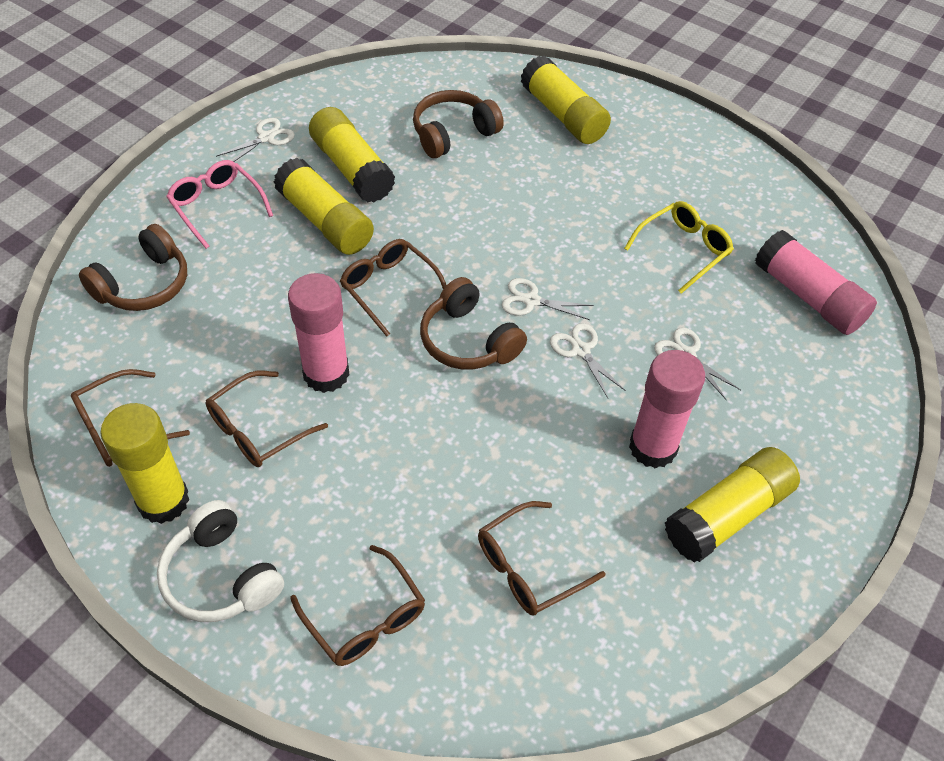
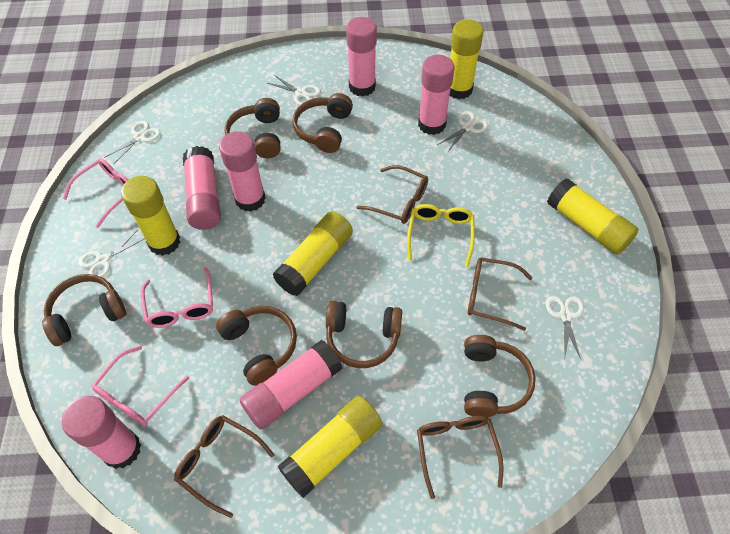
brown glasses: 5 -> 4
brown headphones: 3 -> 6
pink glasses: 1 -> 3
pink glue stick: 3 -> 6
white headphones: 1 -> 0
white scissors: 4 -> 5

